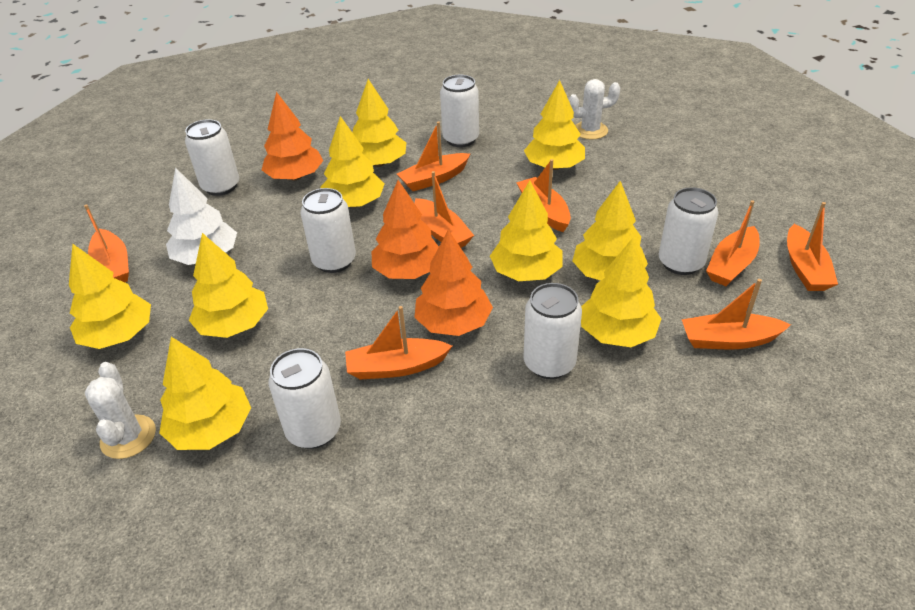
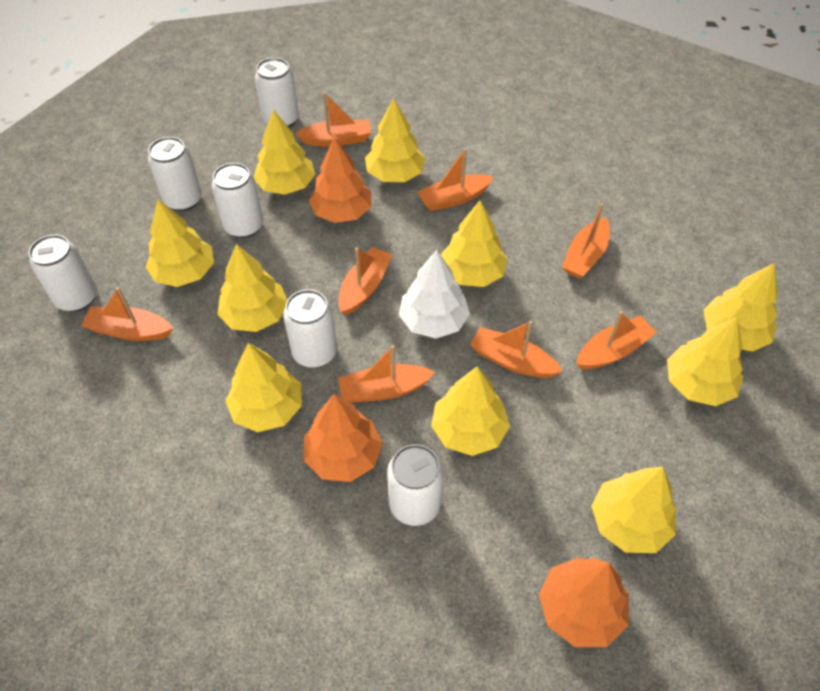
white cactus: 2 -> 0
yellow tree: 9 -> 10

